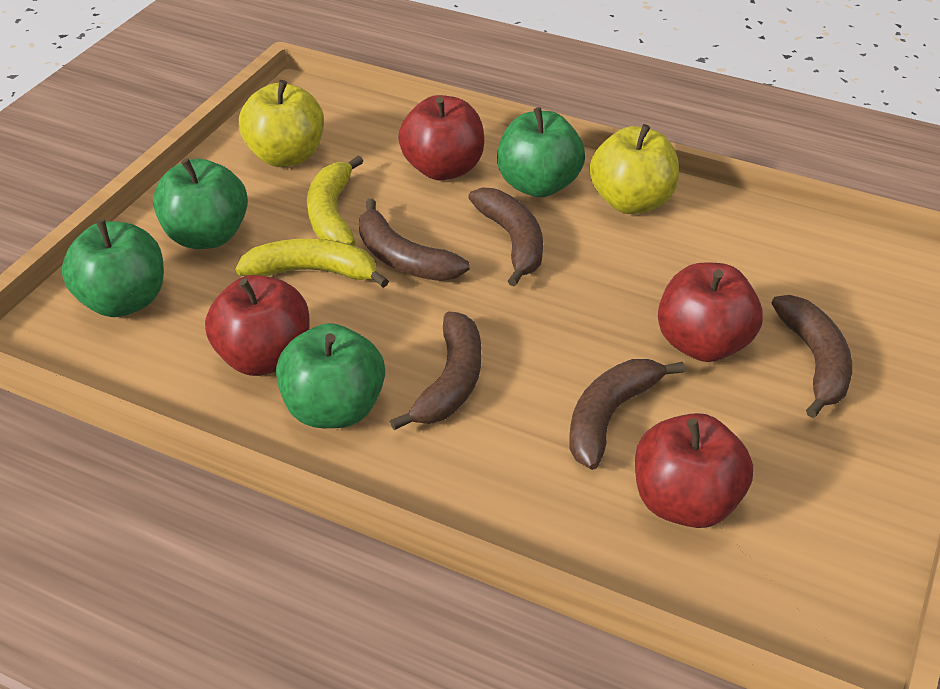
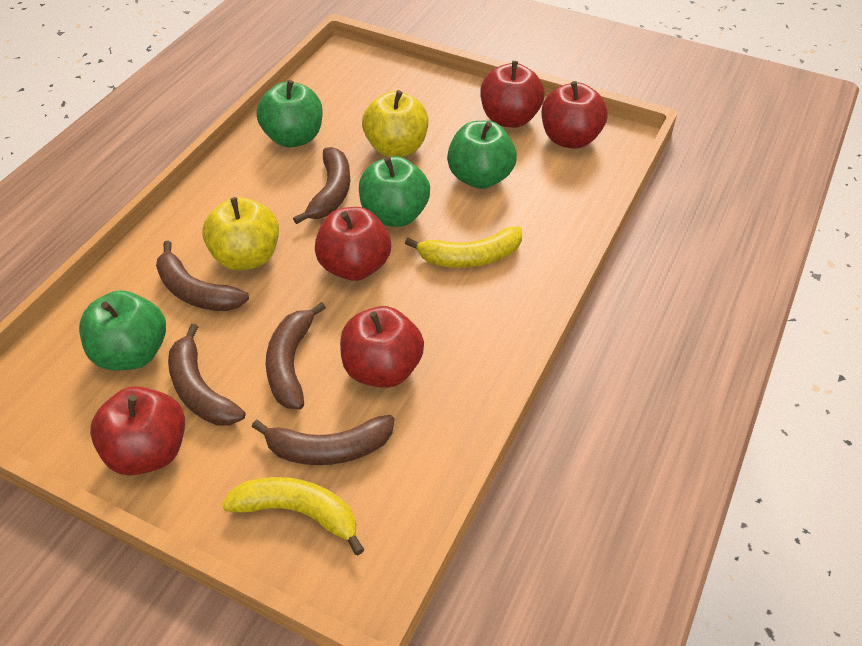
red apple: 4 -> 5

